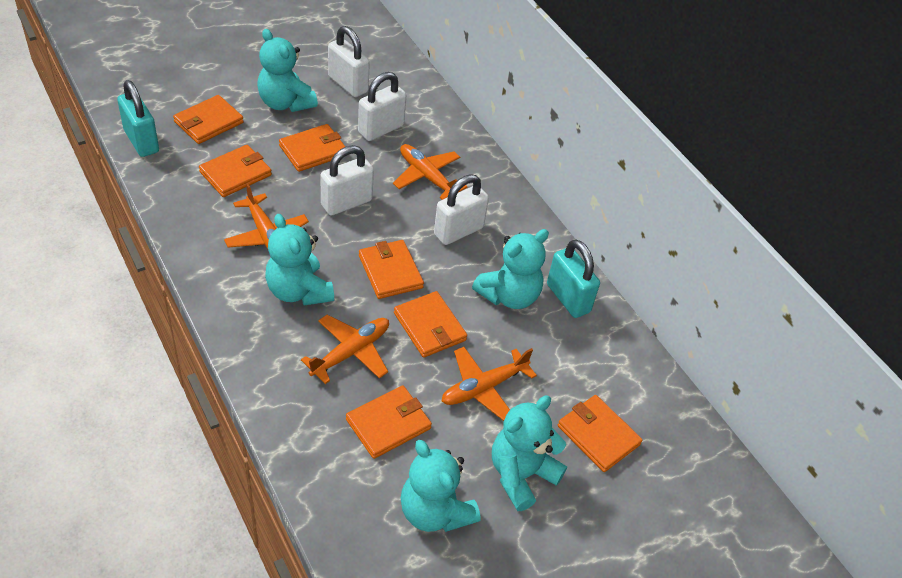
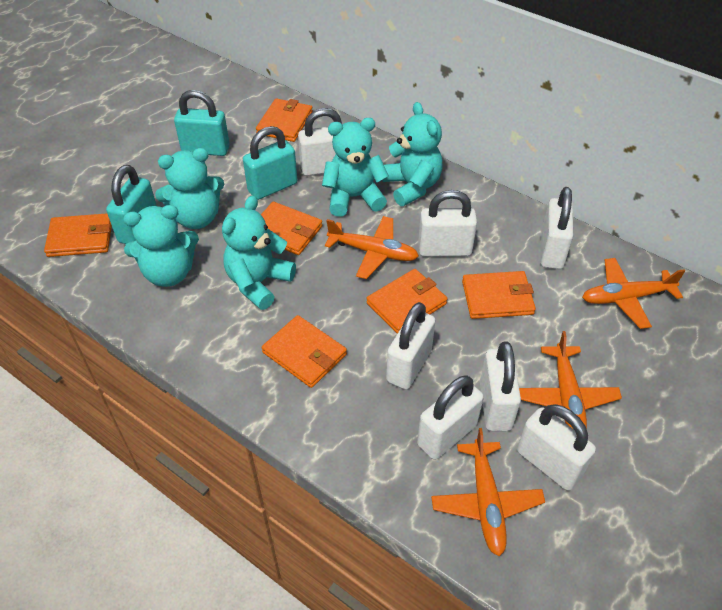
orange wallet: 7 -> 6
turquoise padlock: 2 -> 3
white padlock: 4 -> 7

